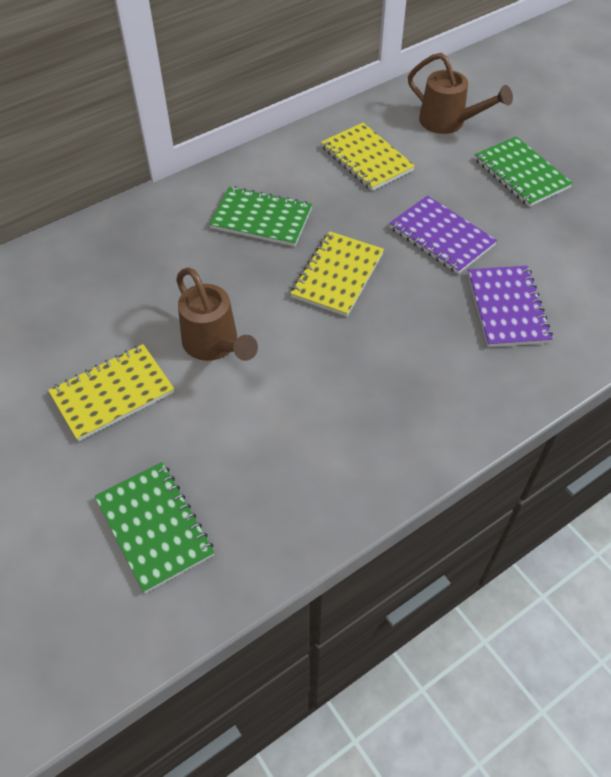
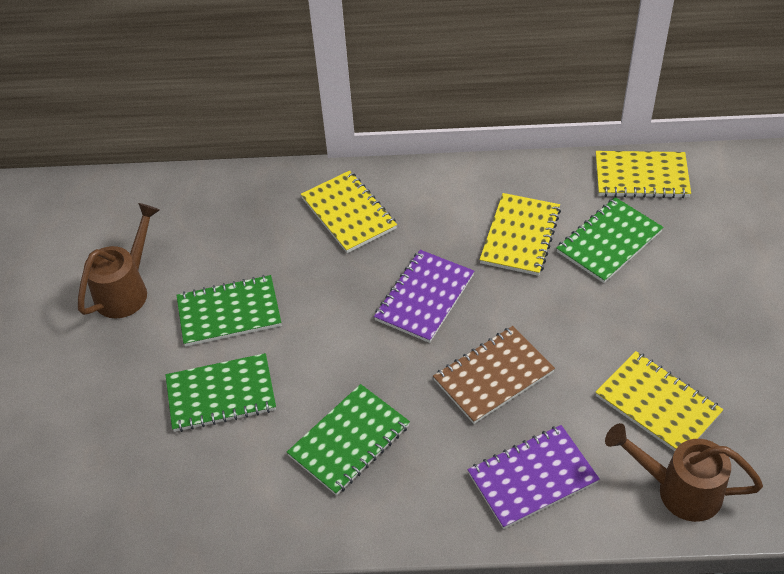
brown notebook: 0 -> 1
green notebook: 3 -> 4
yellow notebook: 3 -> 4

